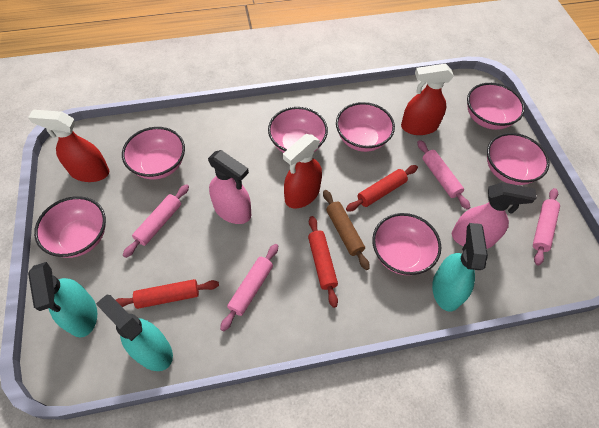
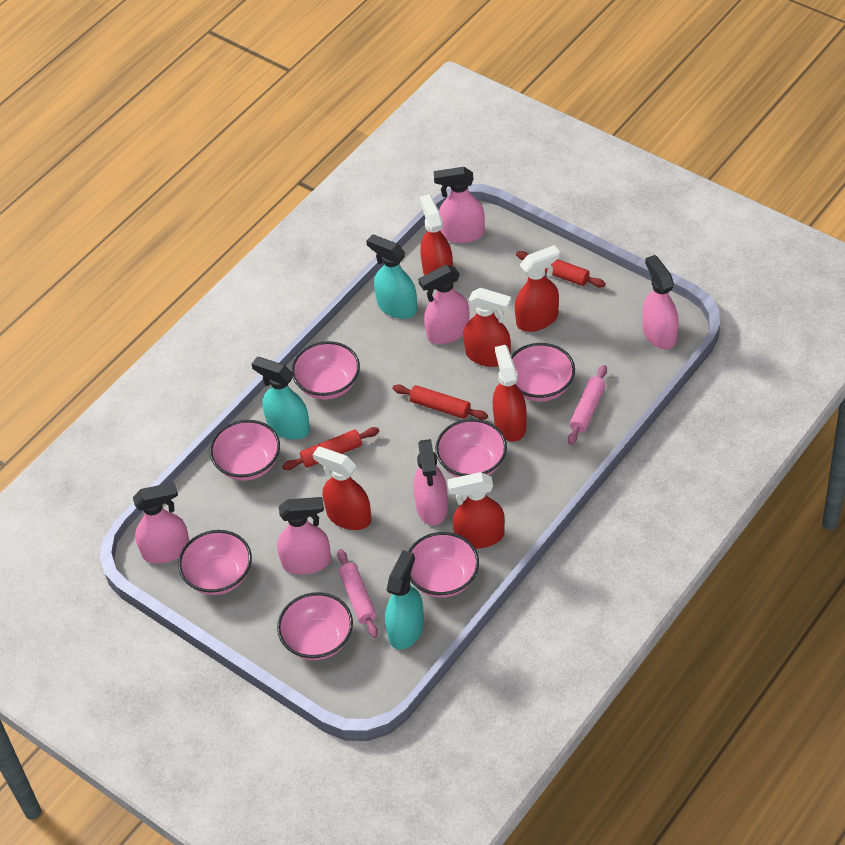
brown rolling pin: 1 -> 0
pink rolling pin: 4 -> 2
pink spray bottle: 2 -> 6
red spray bottle: 3 -> 6

